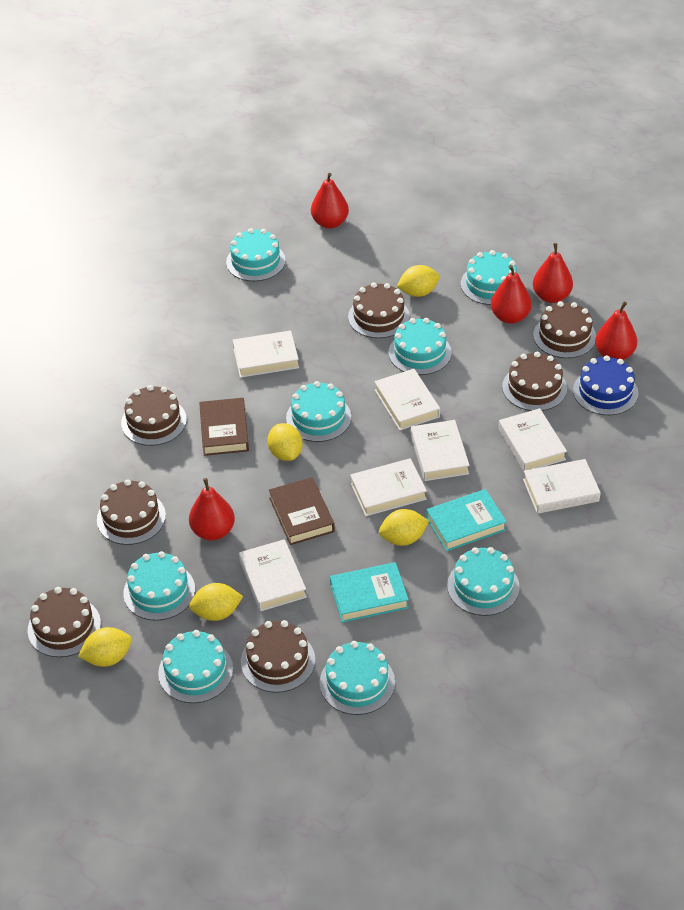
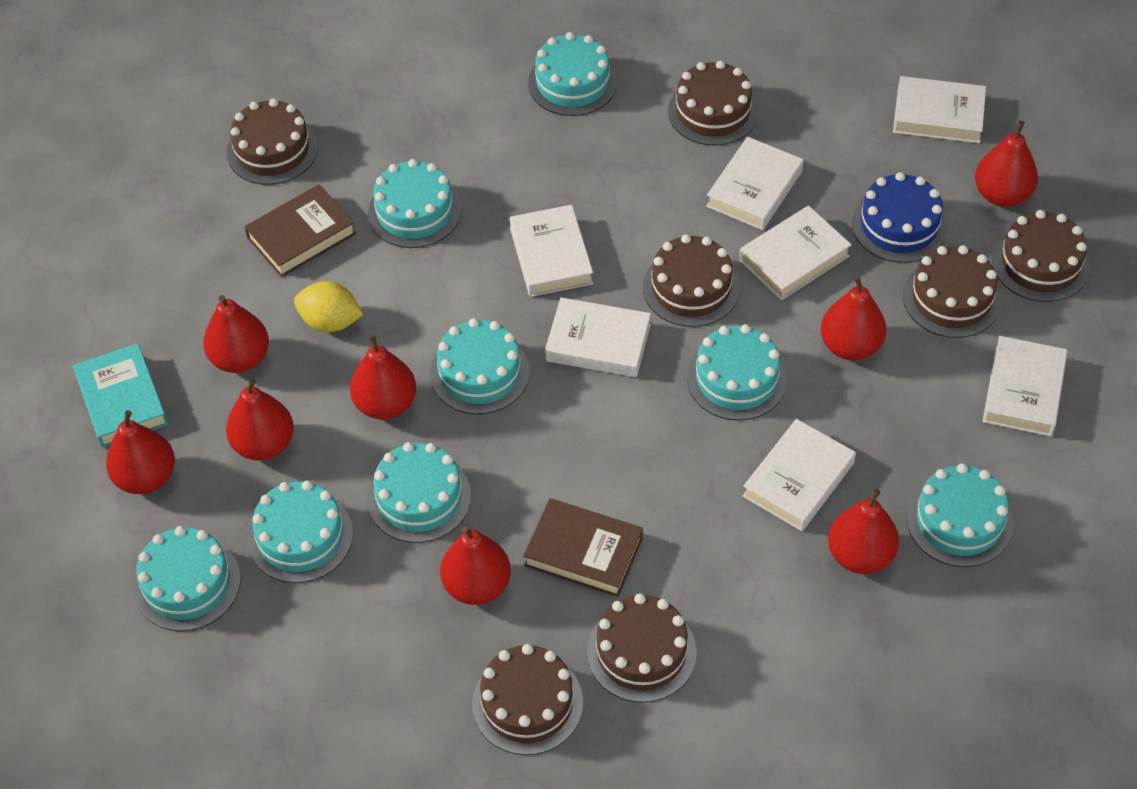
red pear: 5 -> 8
turquoise book: 2 -> 1
yellow lemon: 5 -> 1

